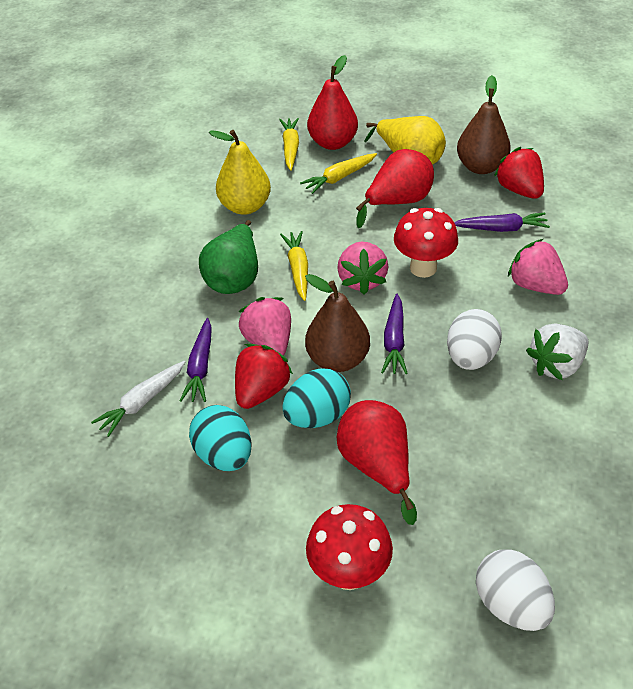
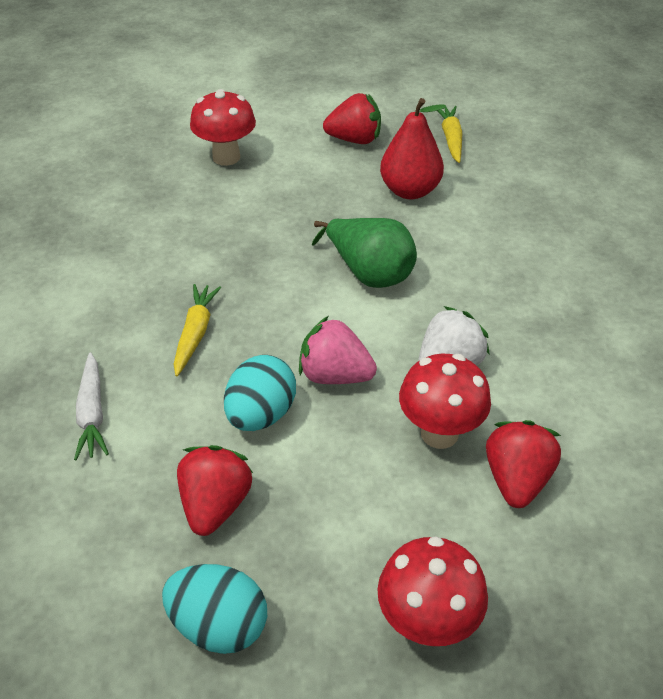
brown pear: 2 -> 0
pink strawberry: 3 -> 1
purple carrot: 3 -> 0
red mushroom: 2 -> 3
red pear: 3 -> 1
red strawberry: 2 -> 3
white egg: 2 -> 0
yellow carrot: 3 -> 2
yellow pear: 2 -> 0

